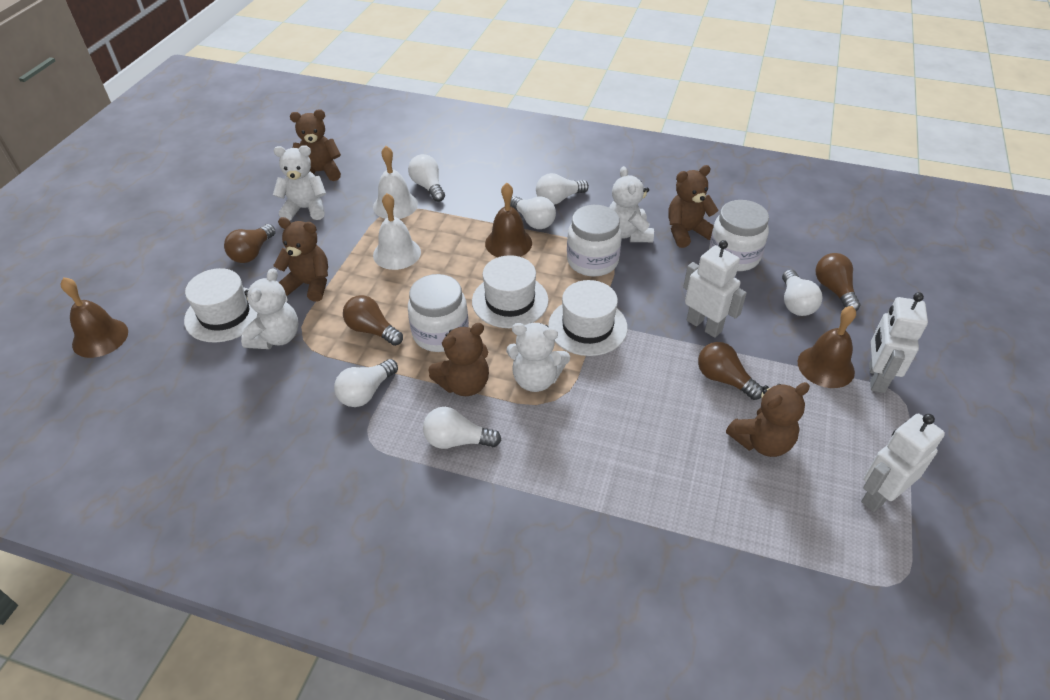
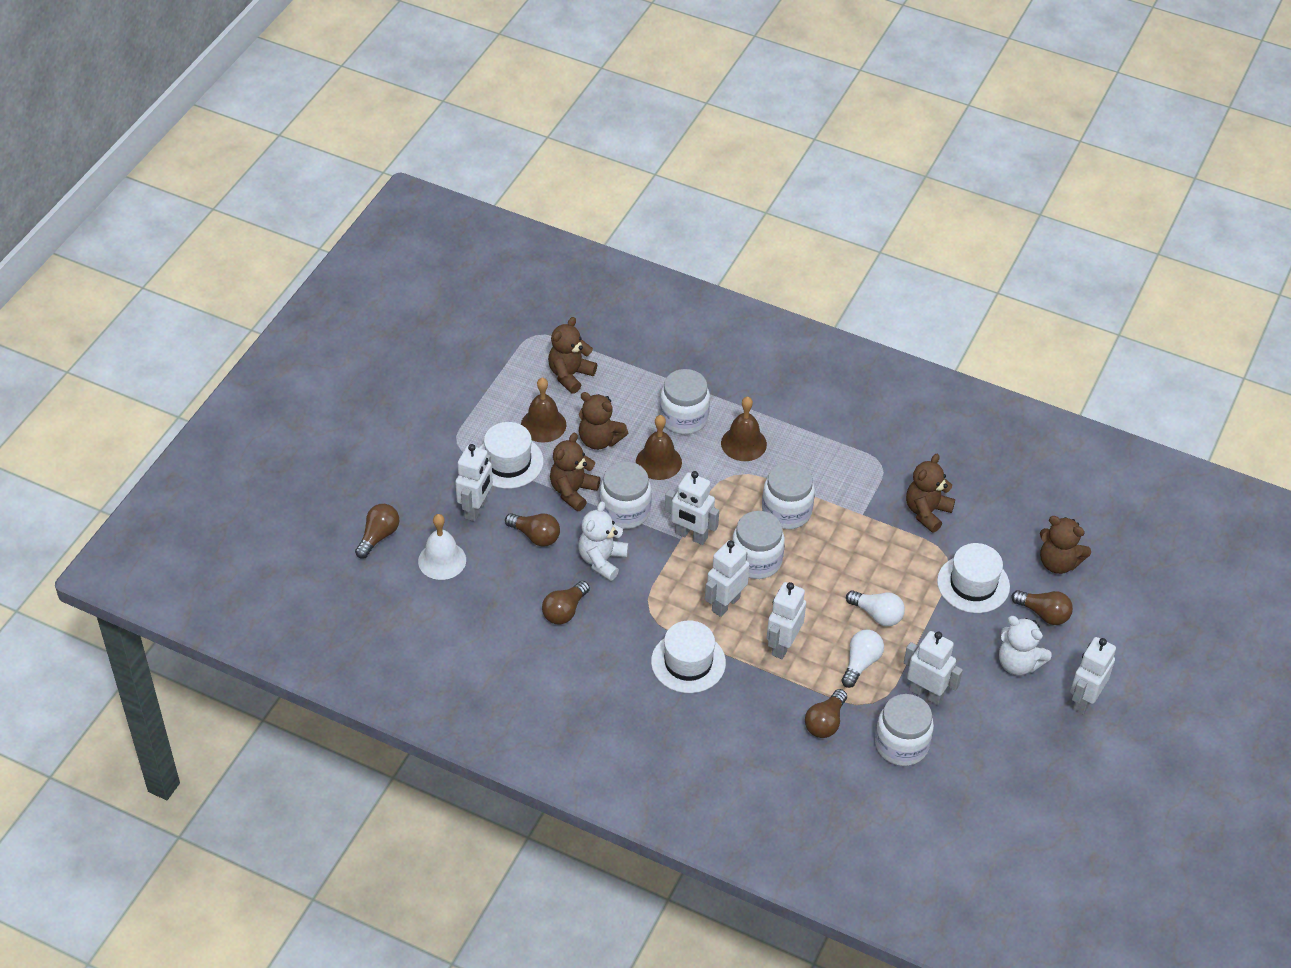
brown light bulb: 4 -> 5
white bell: 2 -> 1
white jar: 3 -> 5
white light bulb: 6 -> 2
white robot: 3 -> 6
white teddy bear: 4 -> 2

